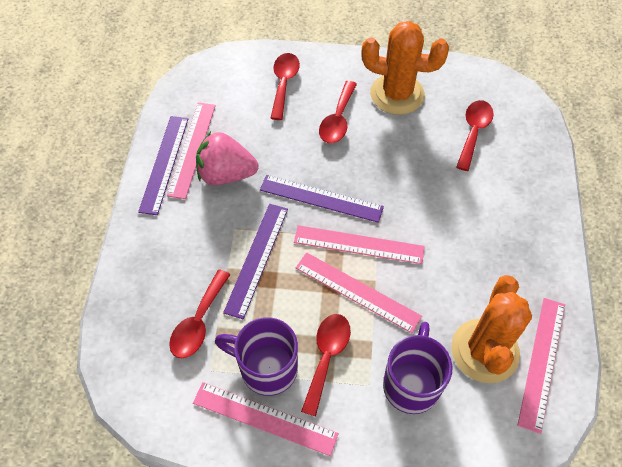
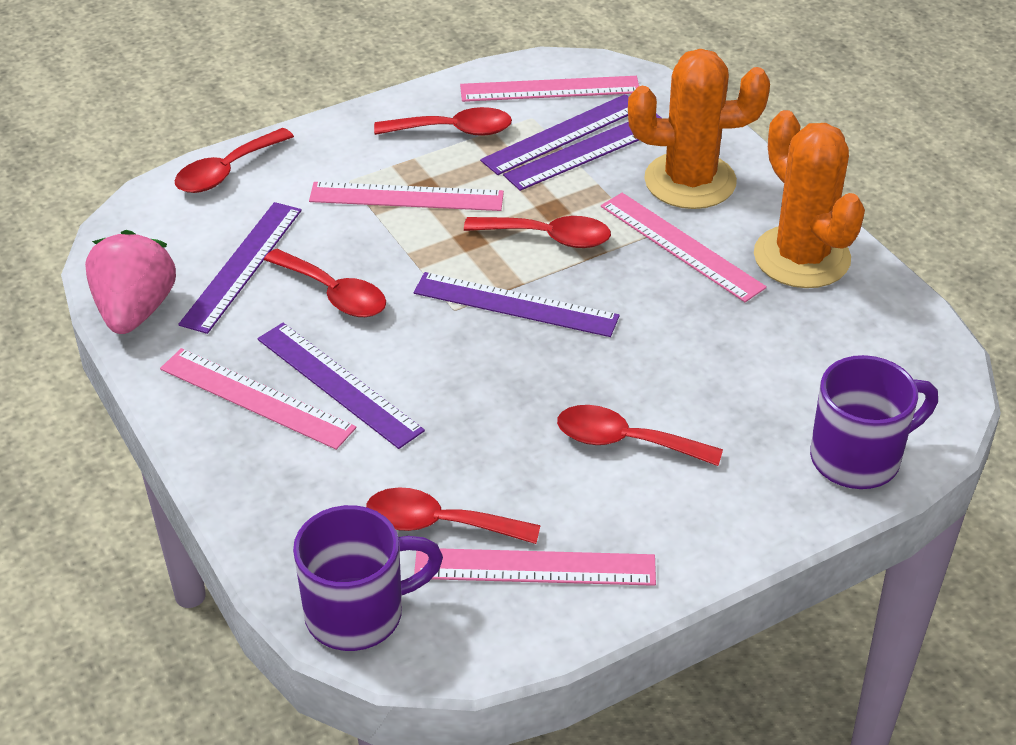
purple ruler: 3 -> 5
red spoon: 5 -> 6

